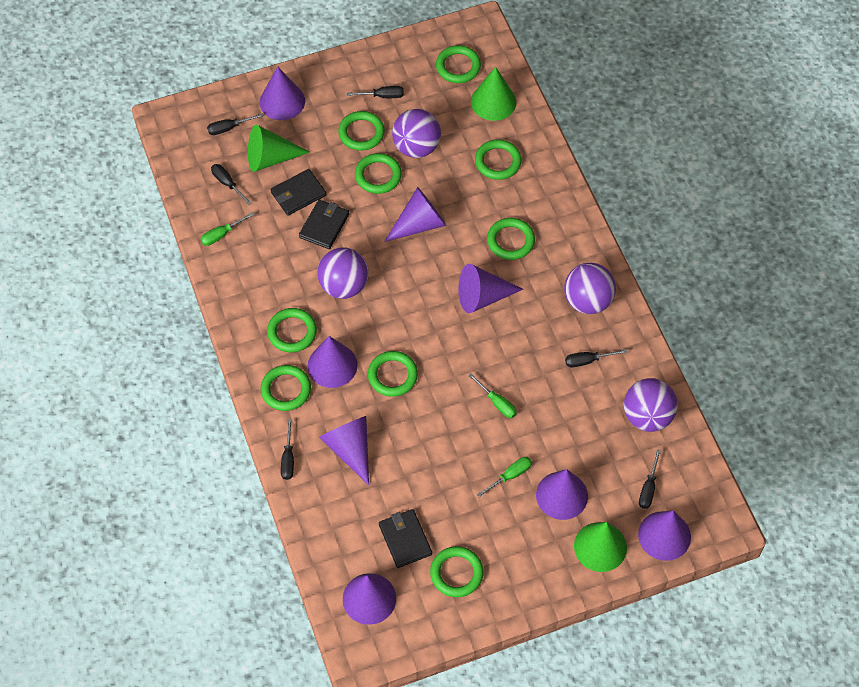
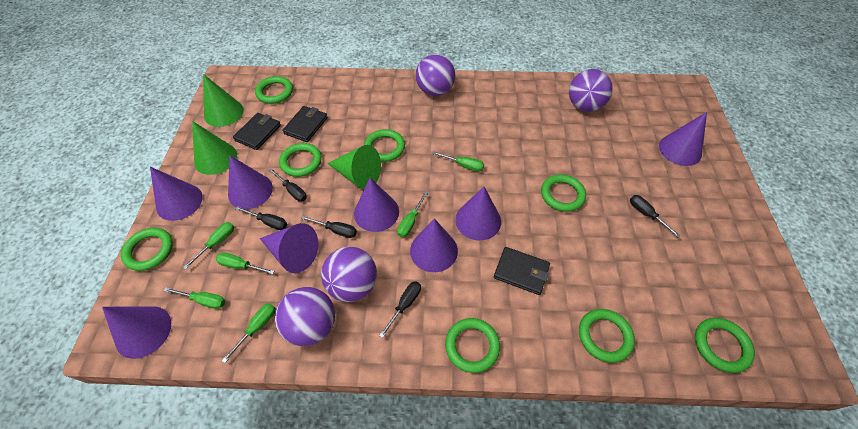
black screwdriver: 6 -> 5
green ring: 9 -> 8
green screwdriver: 3 -> 6

